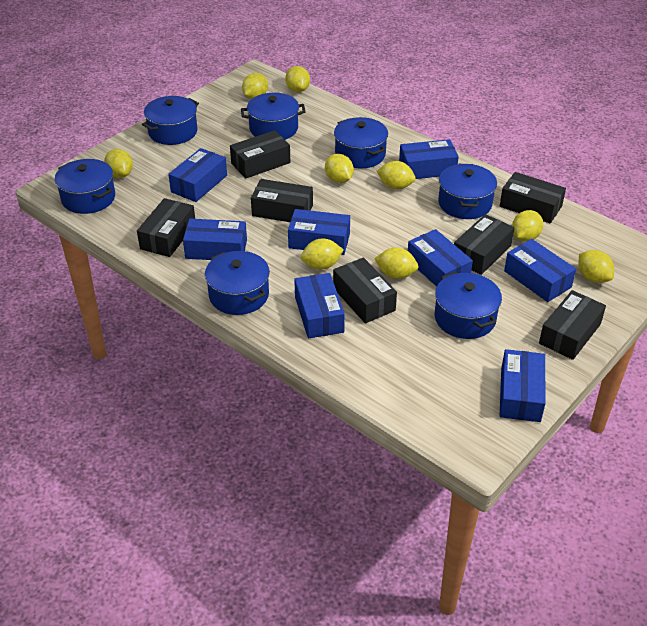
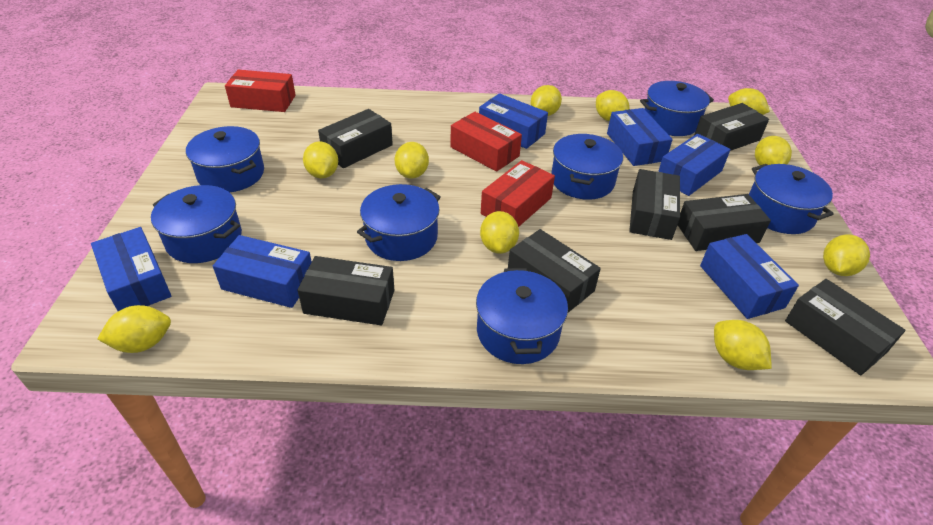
blue box: 8 -> 6
red box: 0 -> 3
yellow lemon: 9 -> 10

